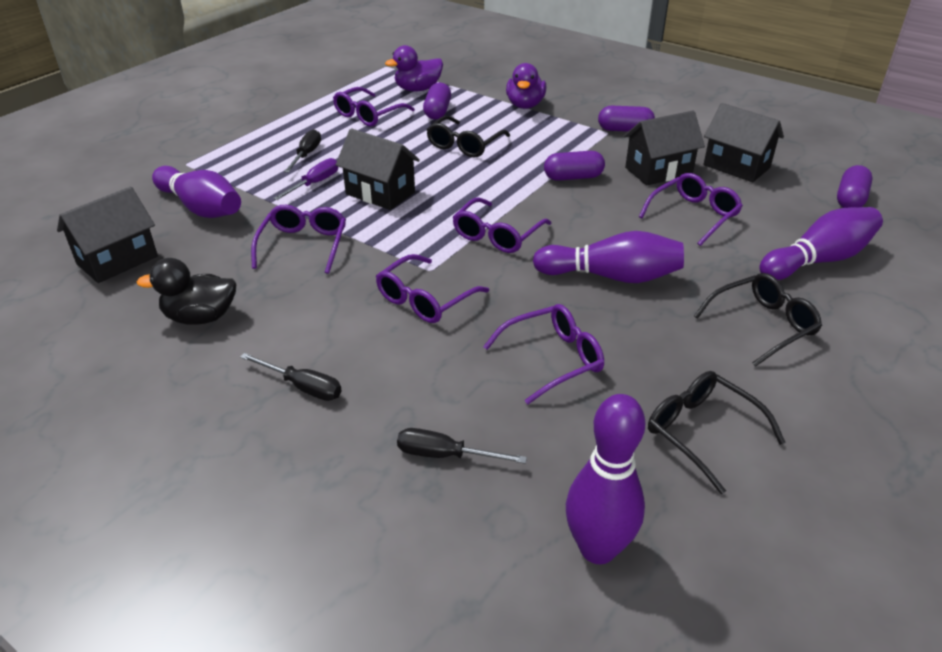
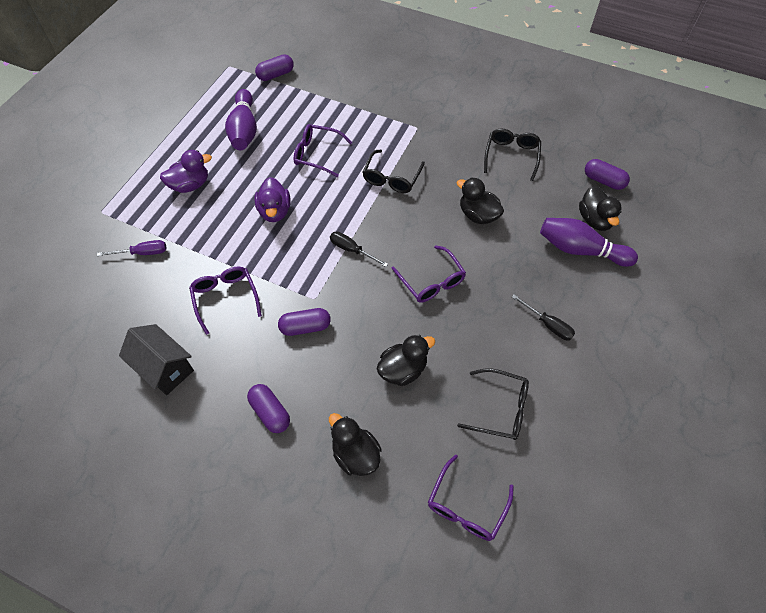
black duck: 1 -> 4
black house: 4 -> 1
black screwdriver: 3 -> 2
purple bowling pin: 4 -> 2
purple glasses: 6 -> 4

